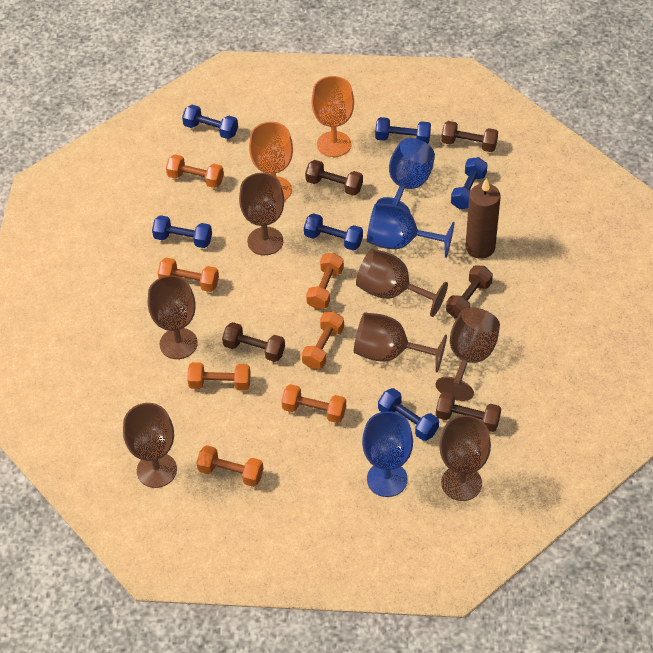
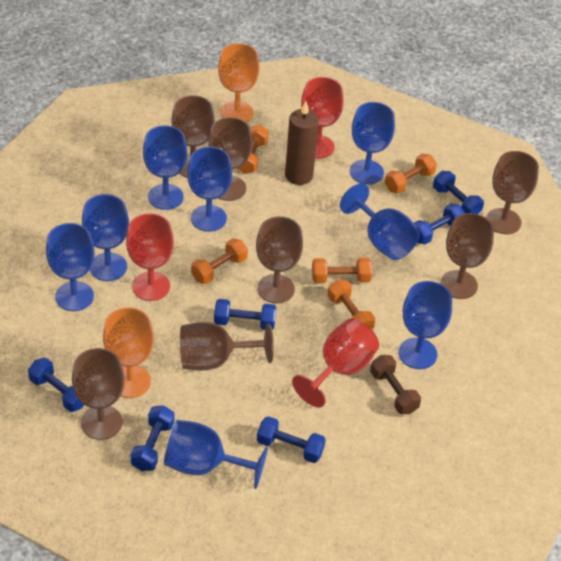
blue goblet: 3 -> 8
brown dumbbell: 5 -> 1
orange dumbbell: 7 -> 5
red goblet: 0 -> 3

